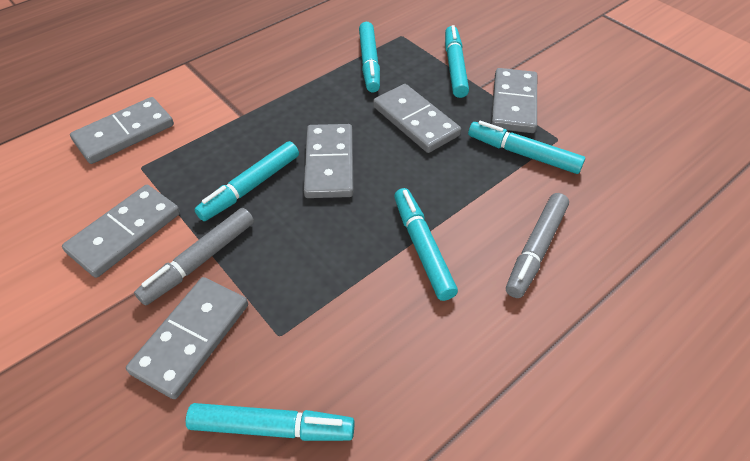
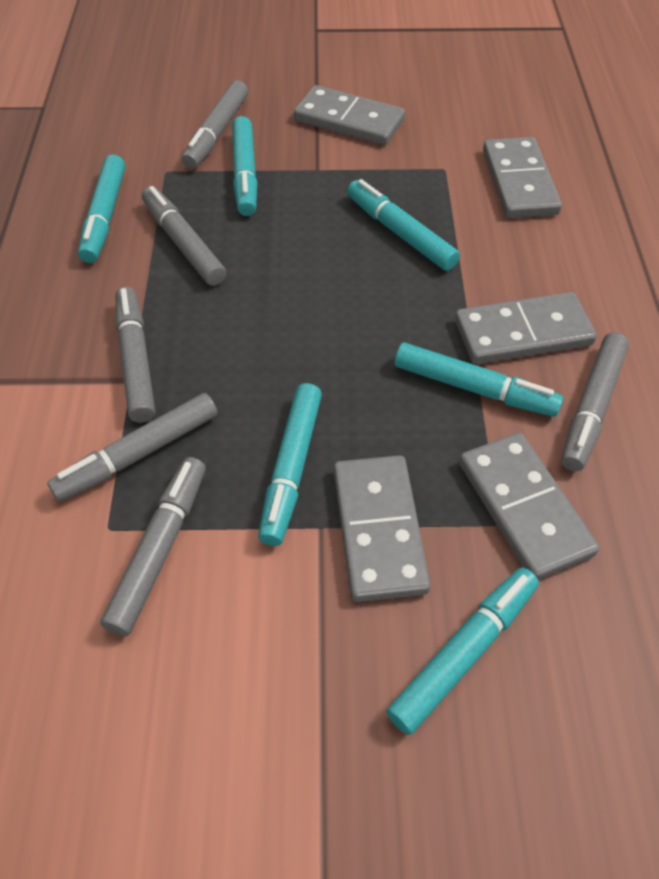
grey domino: 6 -> 5
grey marker: 2 -> 6

